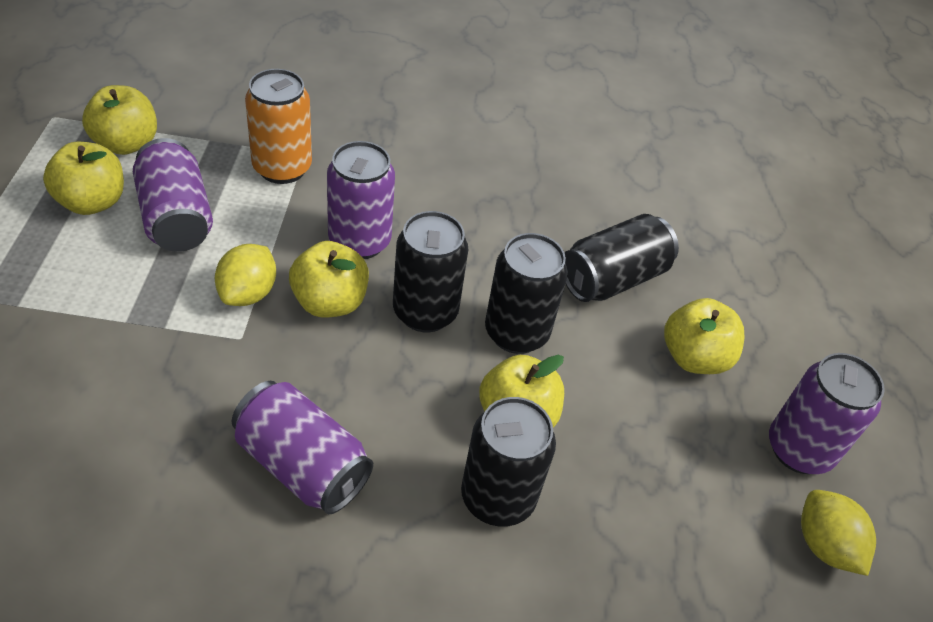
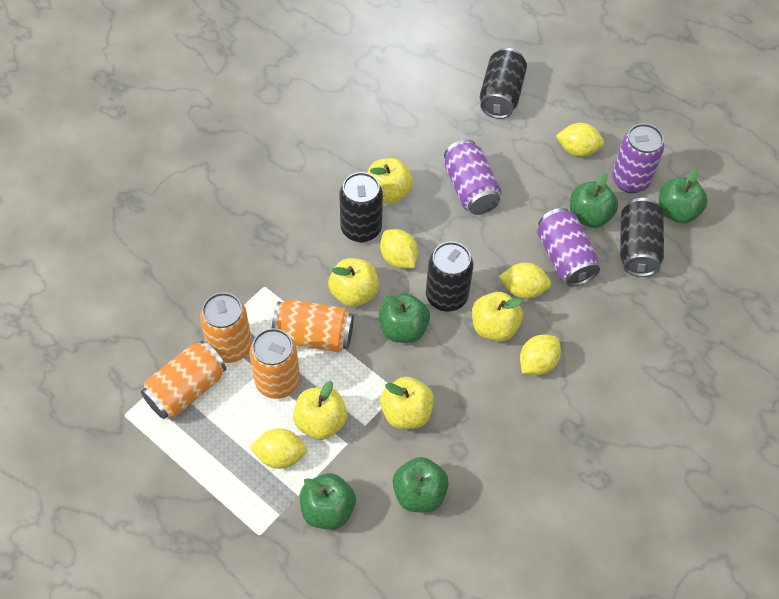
green apple: 0 -> 5
orange can: 1 -> 4
purple can: 4 -> 3
yellow lemon: 2 -> 5

